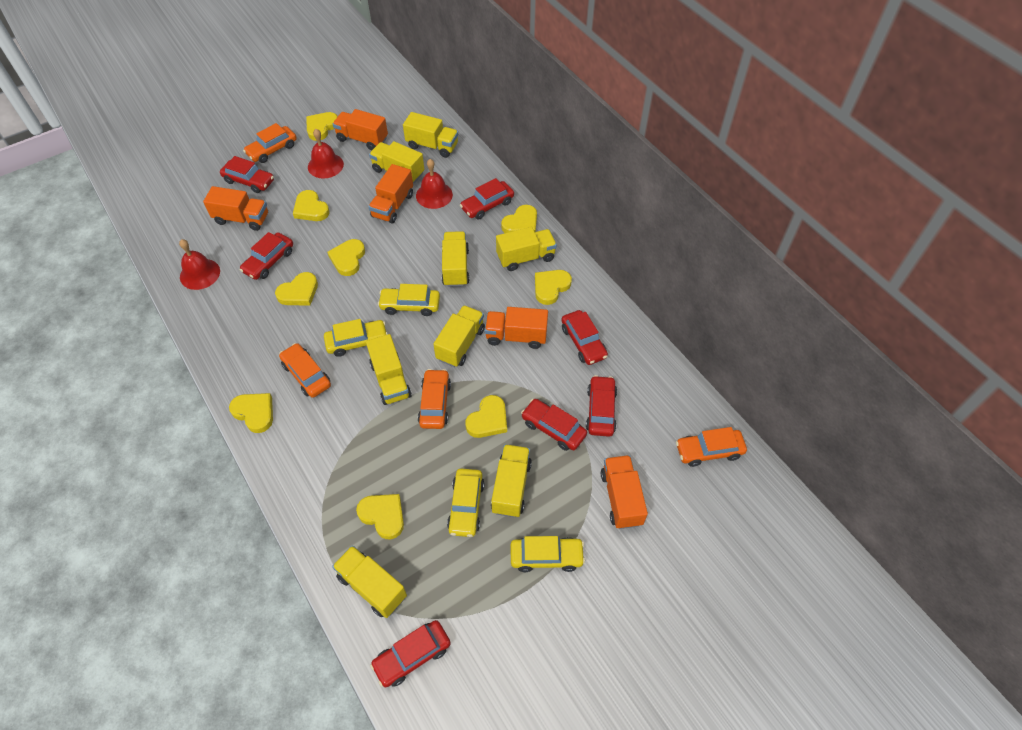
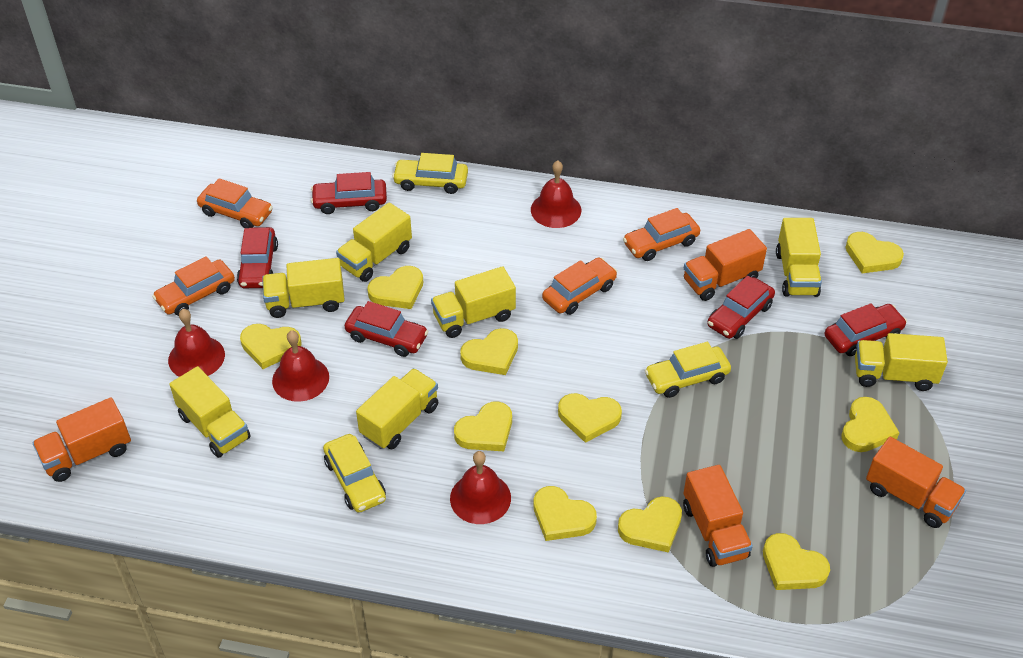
orange truck: 5 -> 4
red bell: 3 -> 4
red car: 7 -> 5
yellow car: 4 -> 3
yellow heart: 9 -> 10
yellow truck: 8 -> 7

